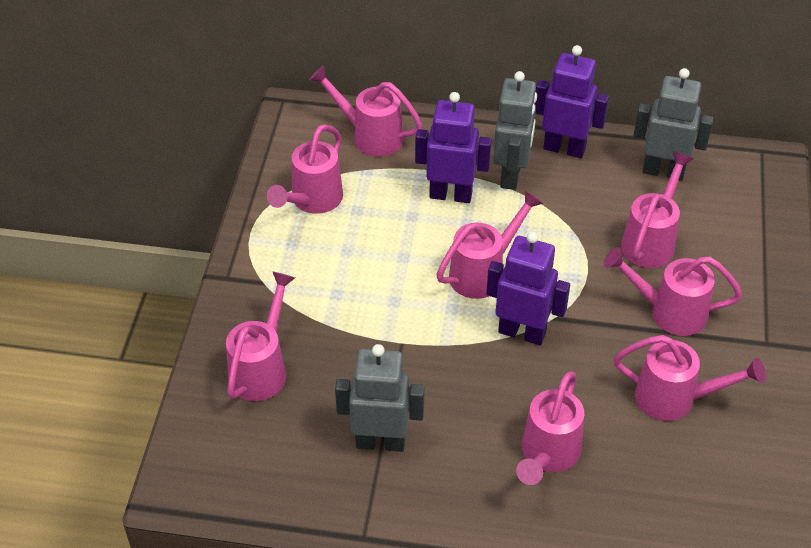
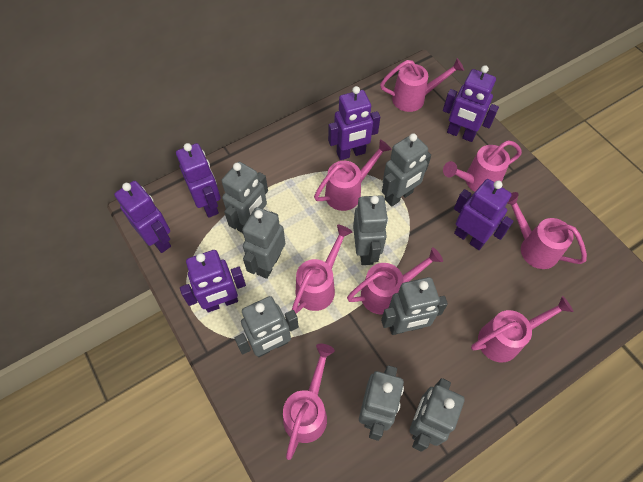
grey robot: 3 -> 8
purple robot: 3 -> 6

